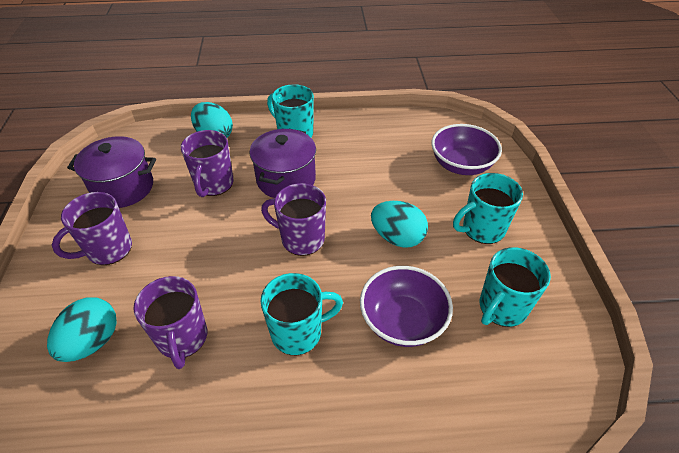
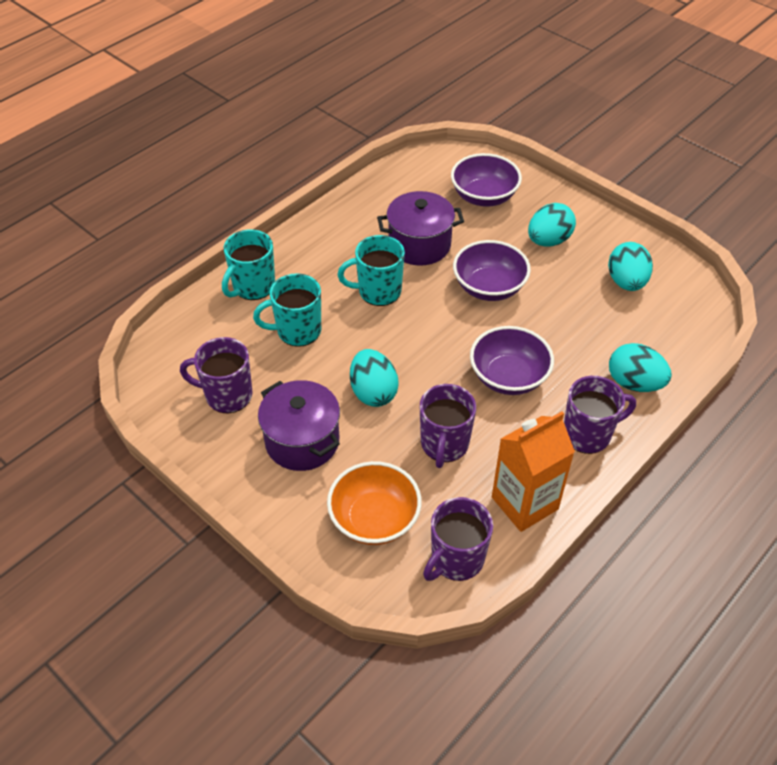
orange bowl: 0 -> 1
orange carton: 0 -> 1
purple bowl: 2 -> 3
turquoise egg: 3 -> 4
turquoise mug: 4 -> 3

